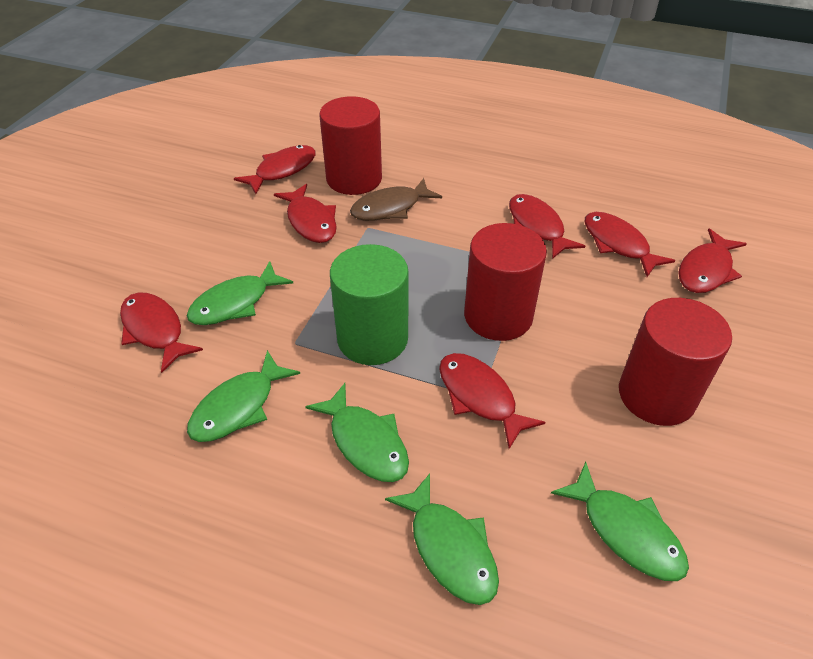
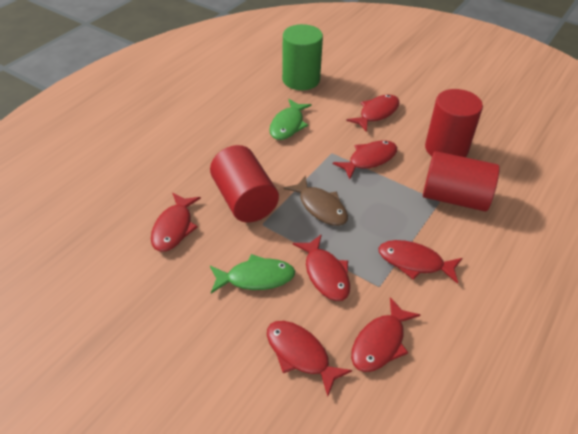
green fish: 5 -> 2

